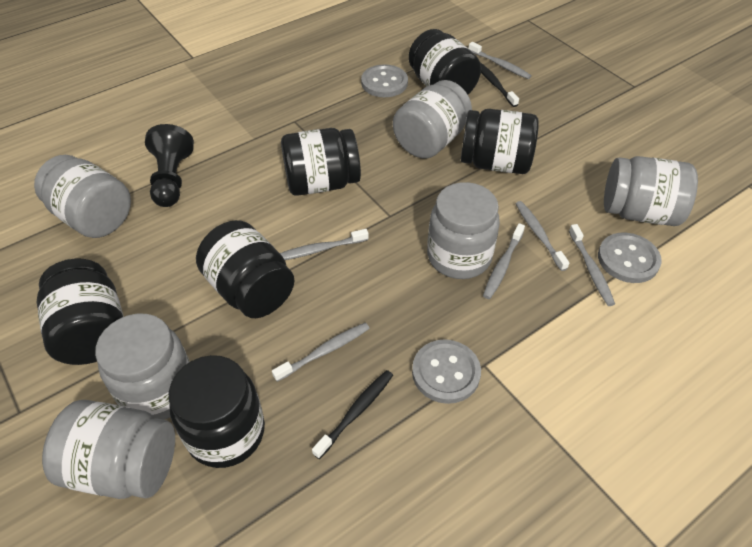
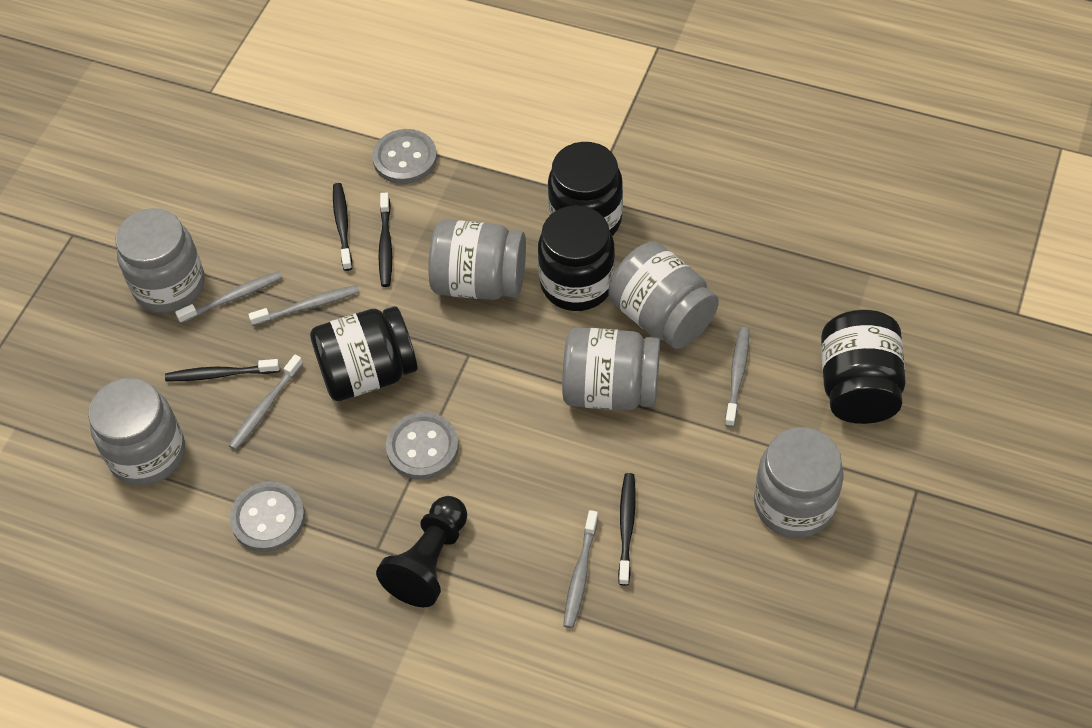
black jar: 6 -> 4
black toothbrush: 2 -> 4
grey toothbrush: 6 -> 5

